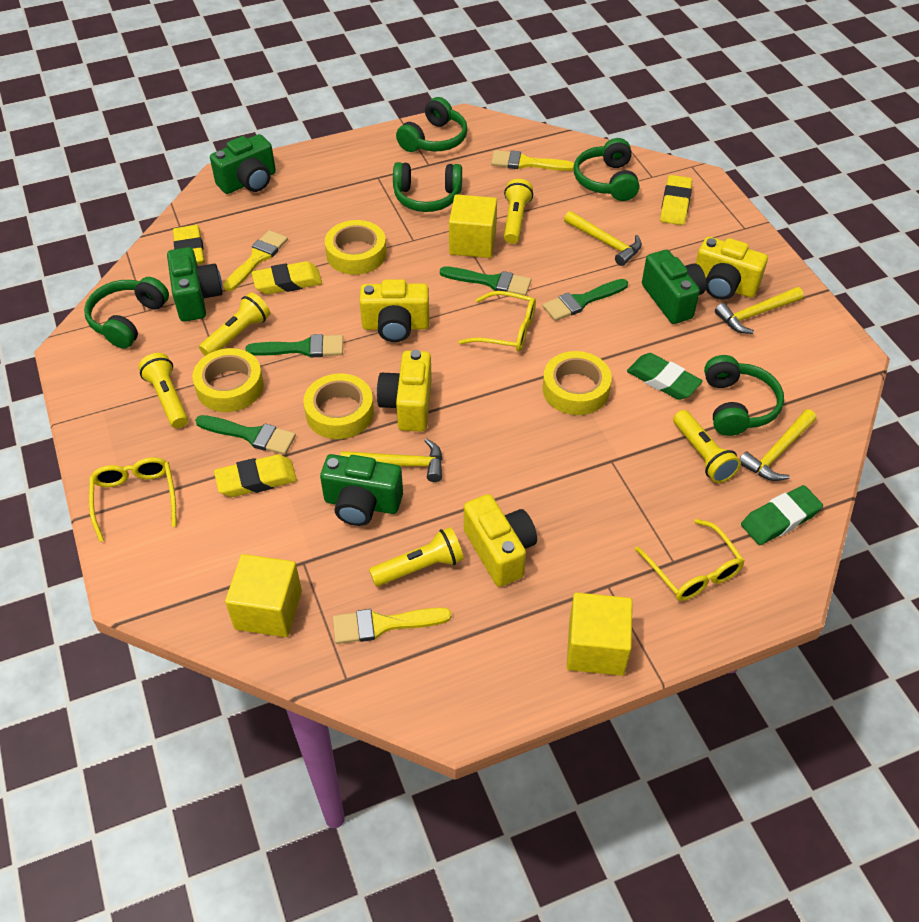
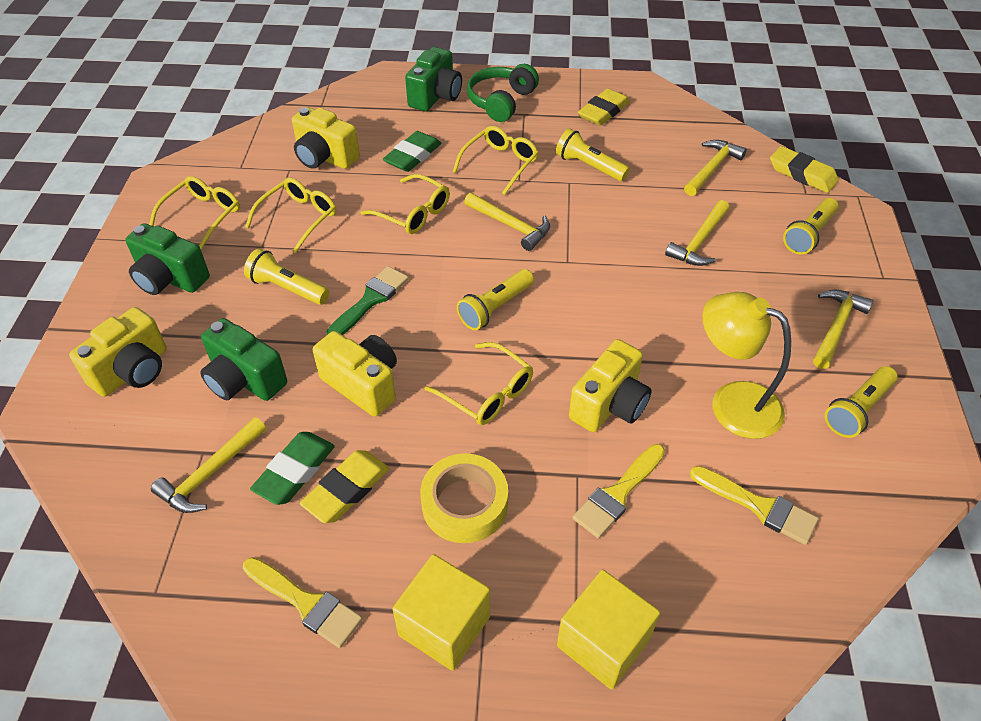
green brush: 4 -> 1
green camera: 4 -> 3
green headphones: 5 -> 1
yellow cube: 3 -> 2
yellow eraser: 4 -> 3
yellow glasses: 3 -> 5
yellow hammer: 4 -> 5
yellow lamp: 0 -> 1
yellow tape: 4 -> 1

